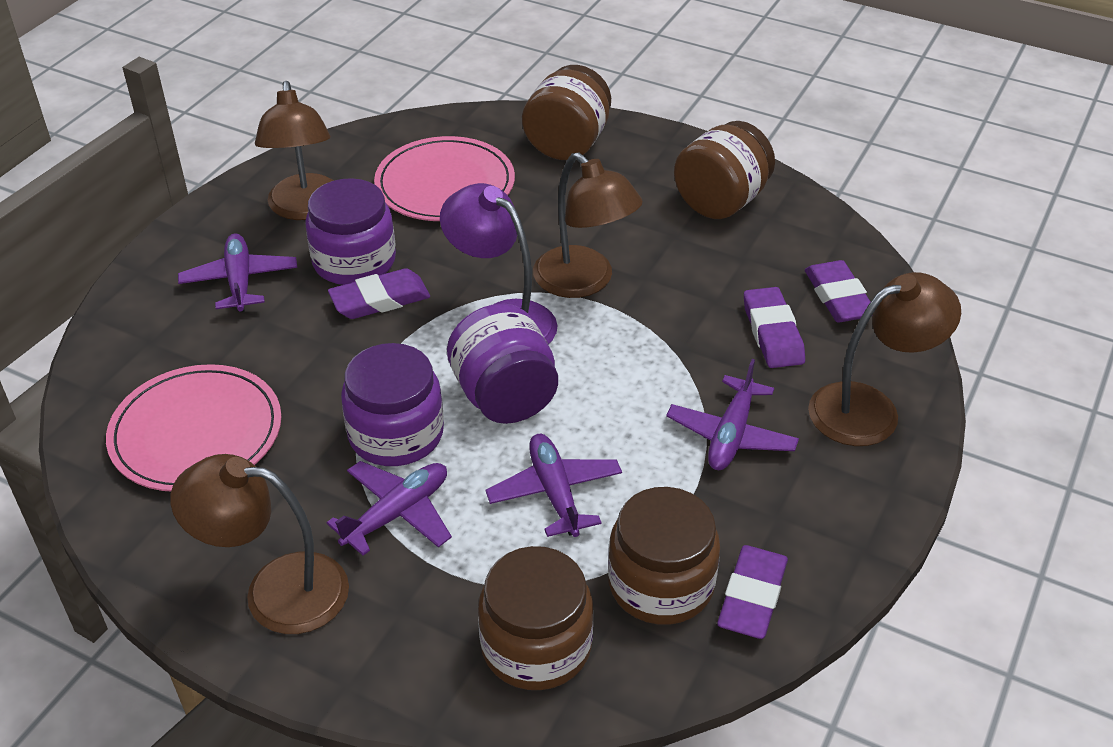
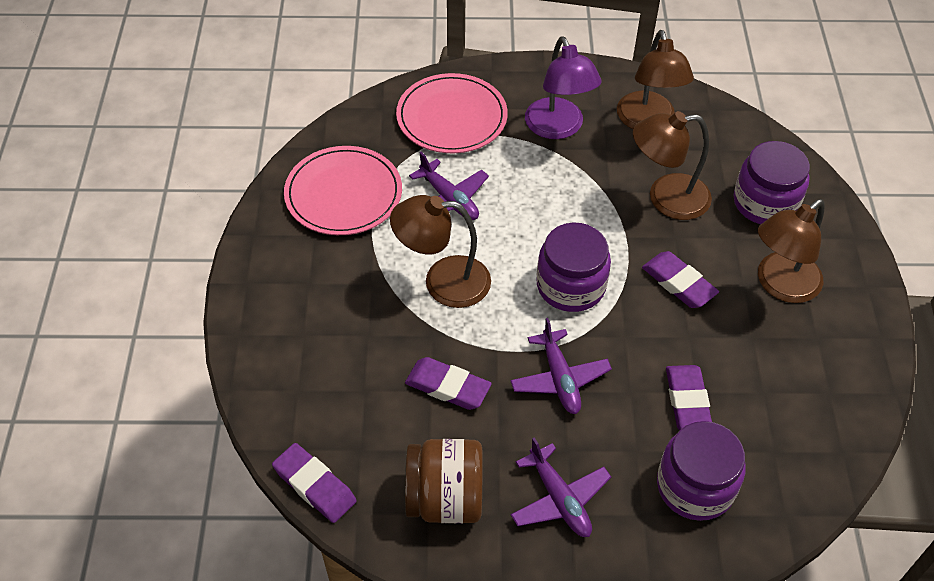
brown jar: 4 -> 1
purple plane: 4 -> 3

